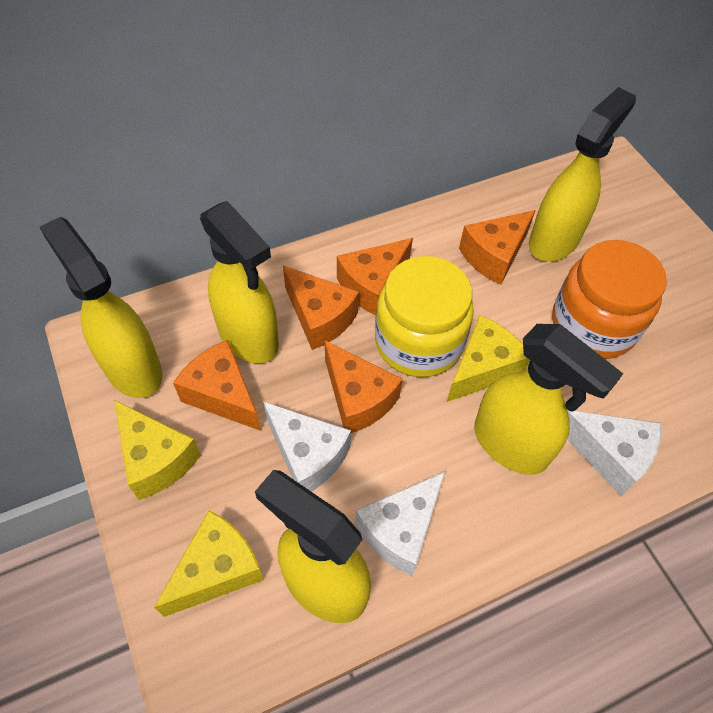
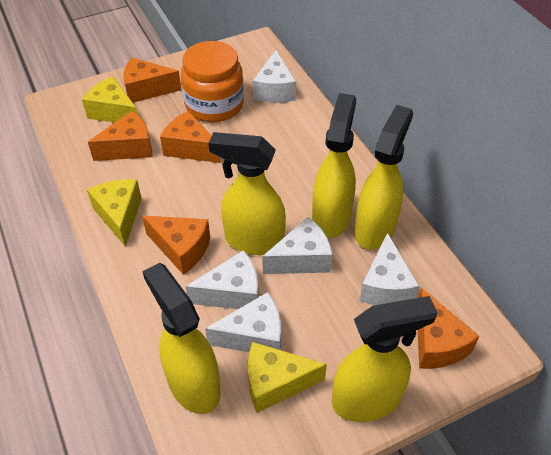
white cheese: 3 -> 5
yellow jar: 1 -> 0

